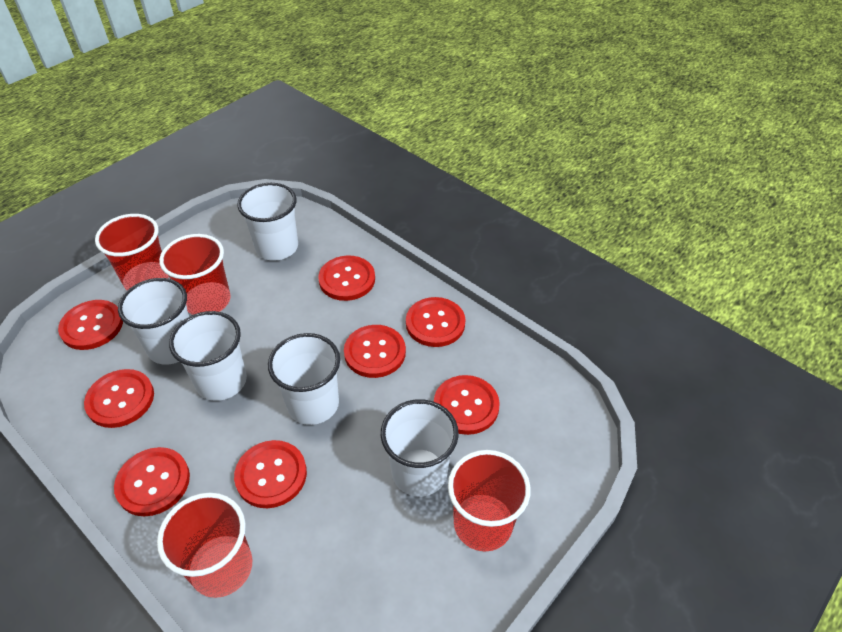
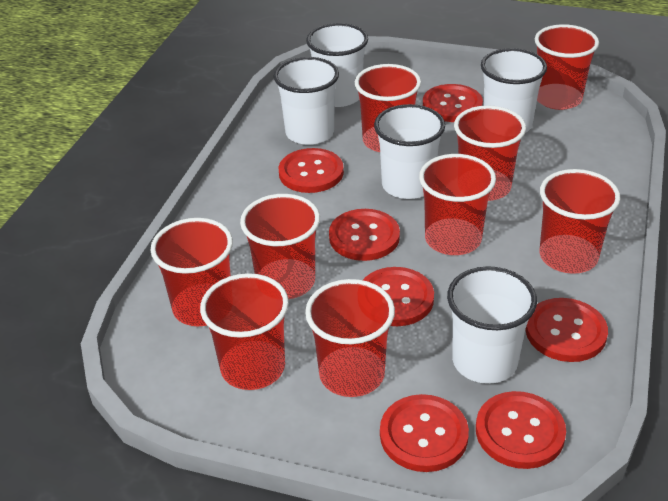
red button: 8 -> 7
red cup: 4 -> 9

